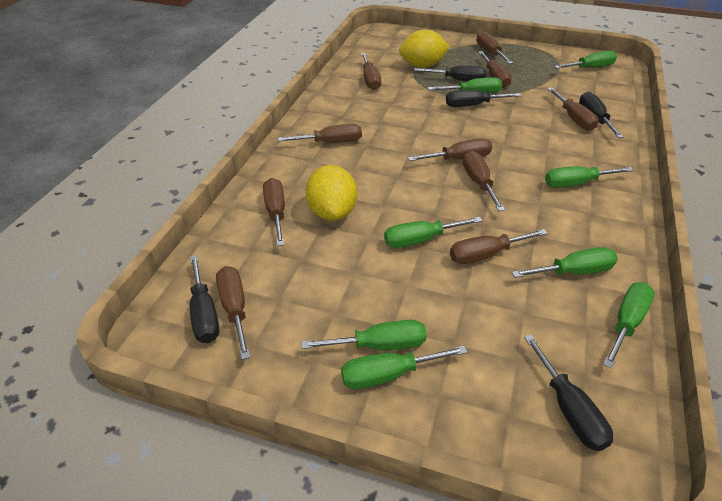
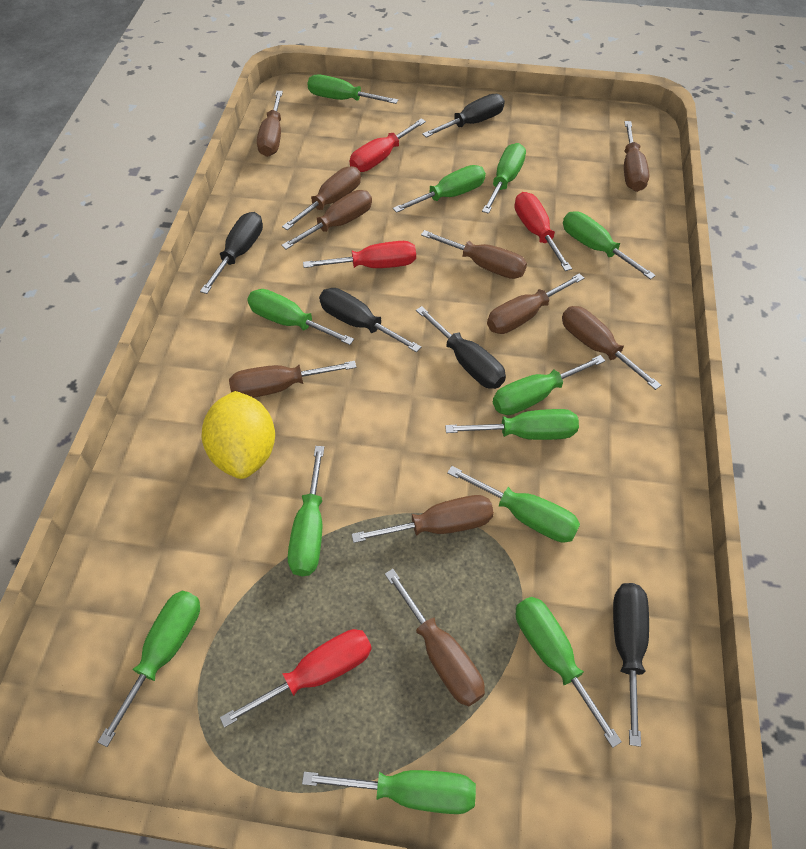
green screwdriver: 8 -> 12
red screwdriver: 0 -> 4
yellow lemon: 2 -> 1

